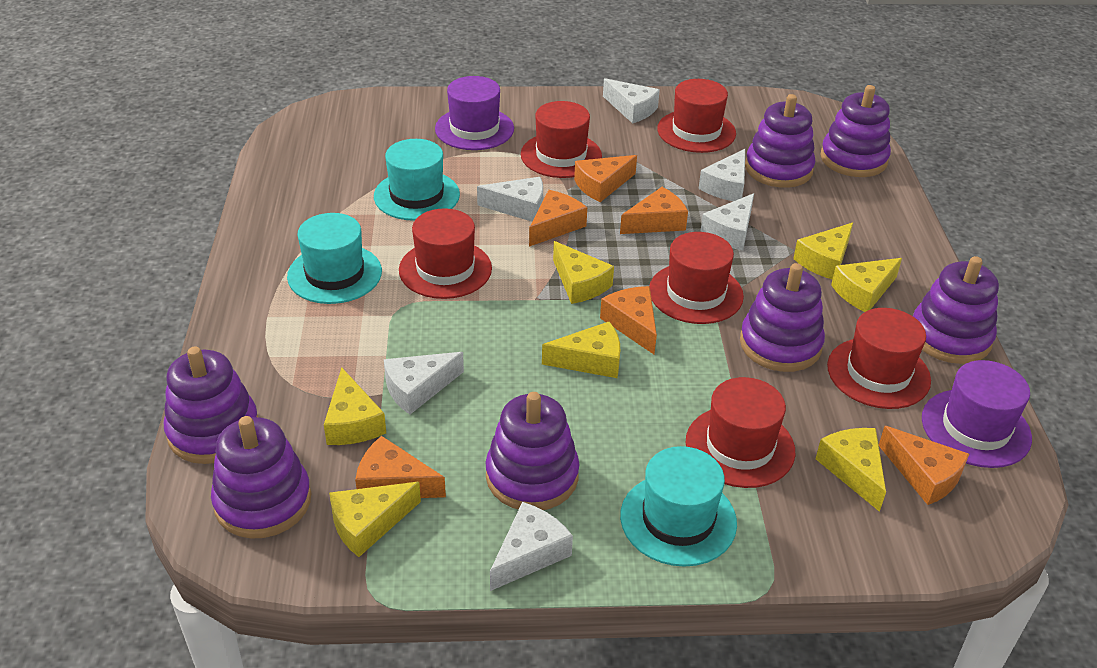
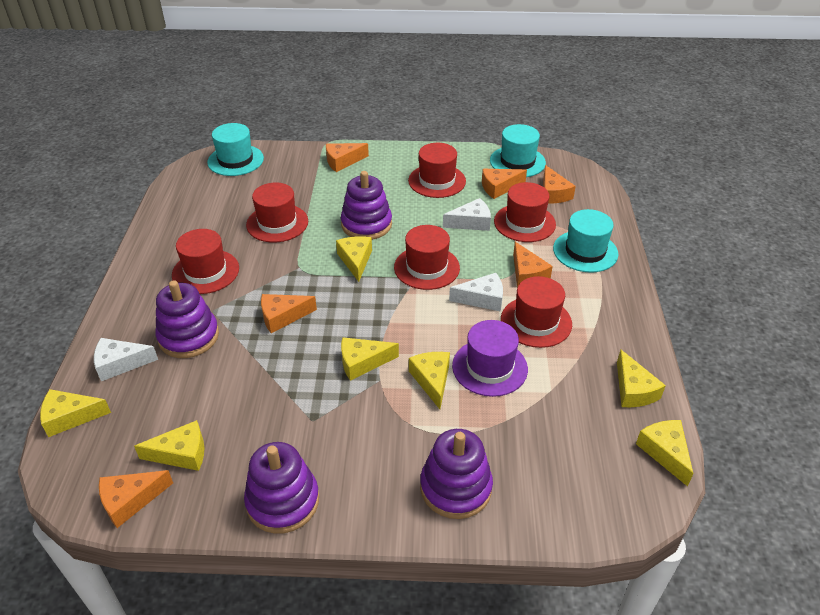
purple hat: 2 -> 1
purple stacking toy: 7 -> 4
white cheese: 6 -> 3

